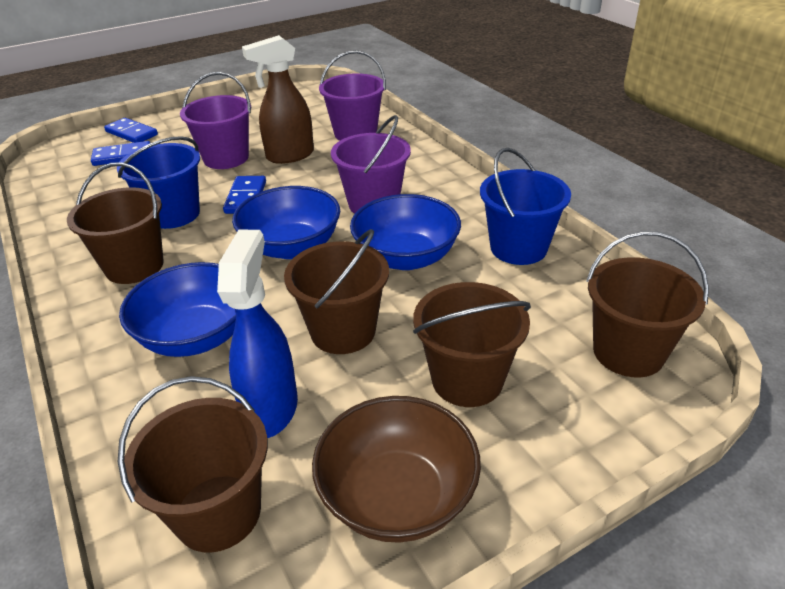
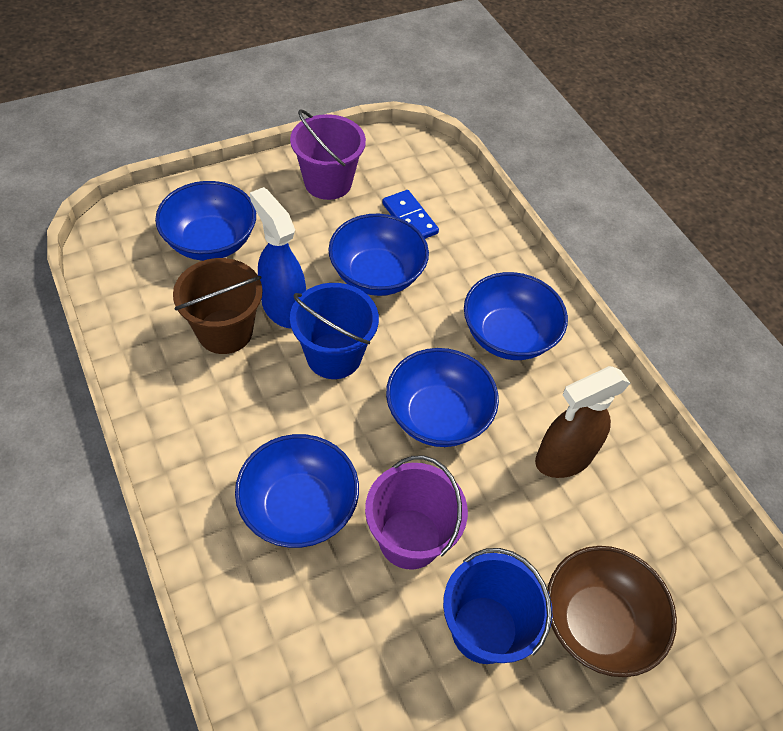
blue bowl: 3 -> 5
blue domino: 3 -> 1
brown bucket: 5 -> 1
purple bucket: 3 -> 2

